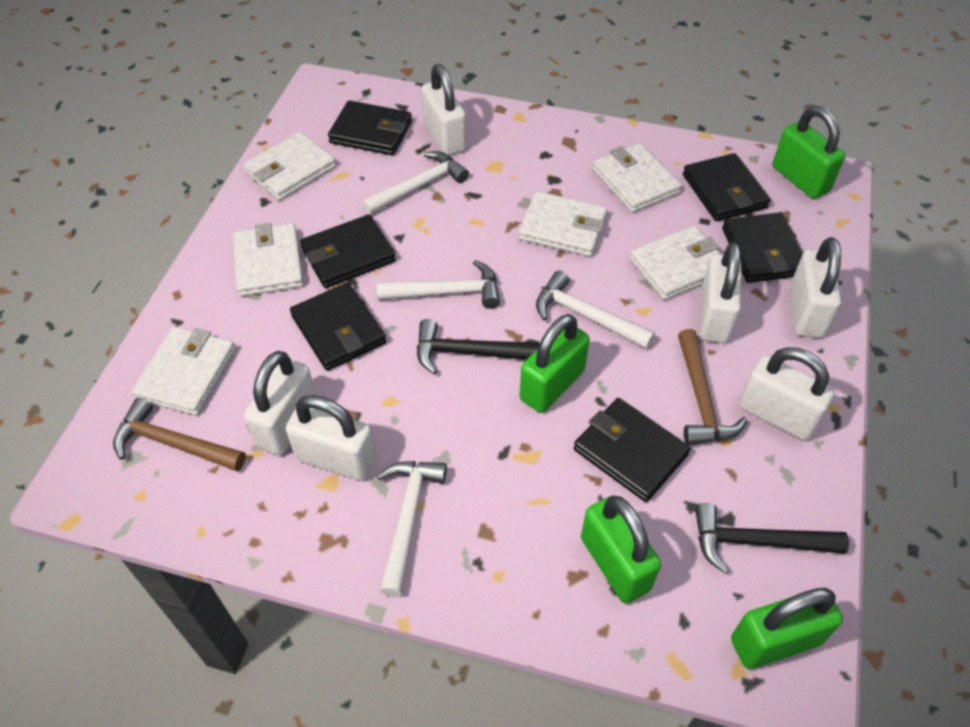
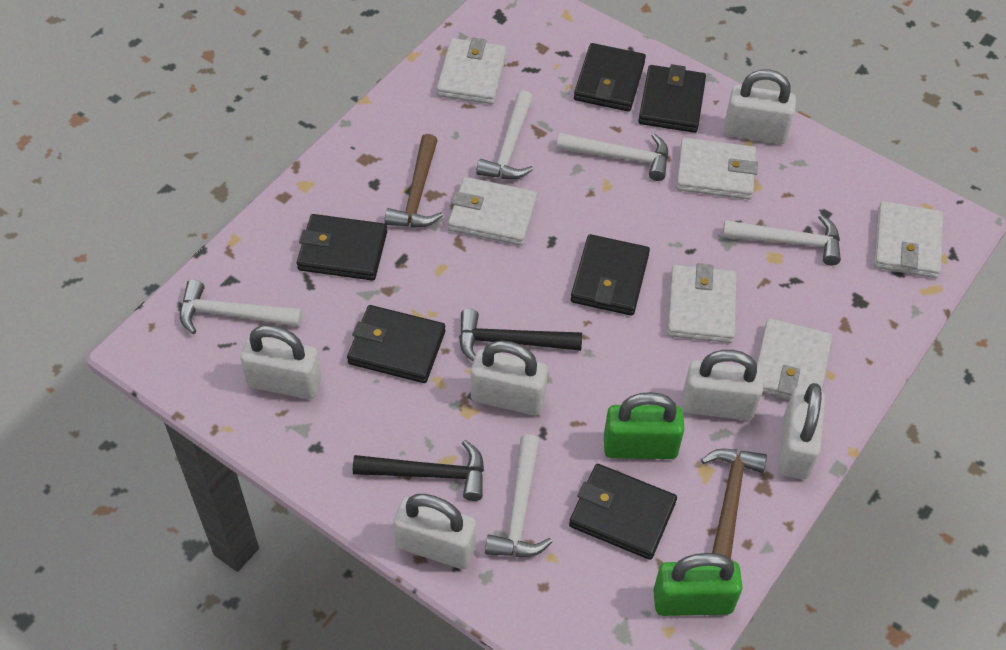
green padlock: 4 -> 2
white hammer: 4 -> 5

